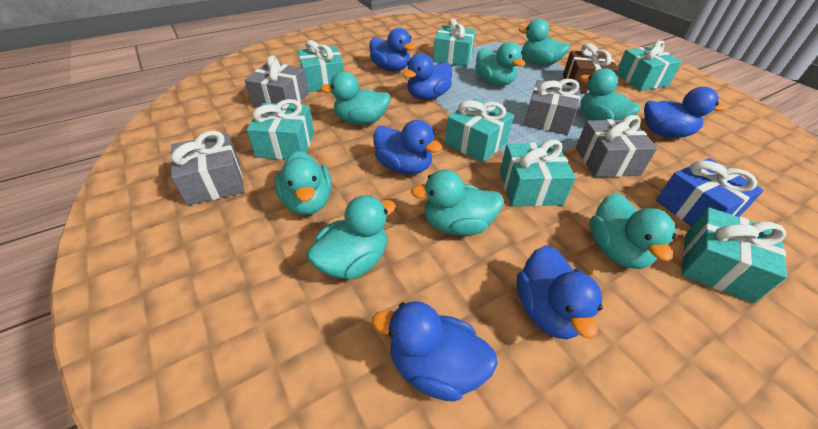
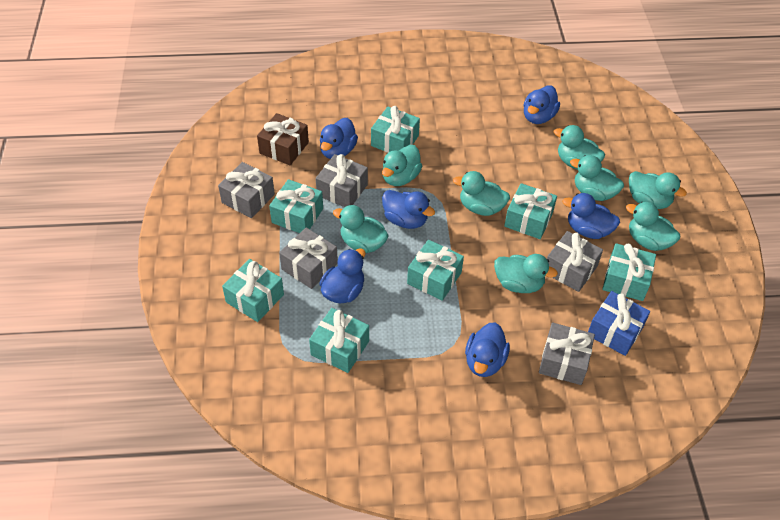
grey gift: 4 -> 5

